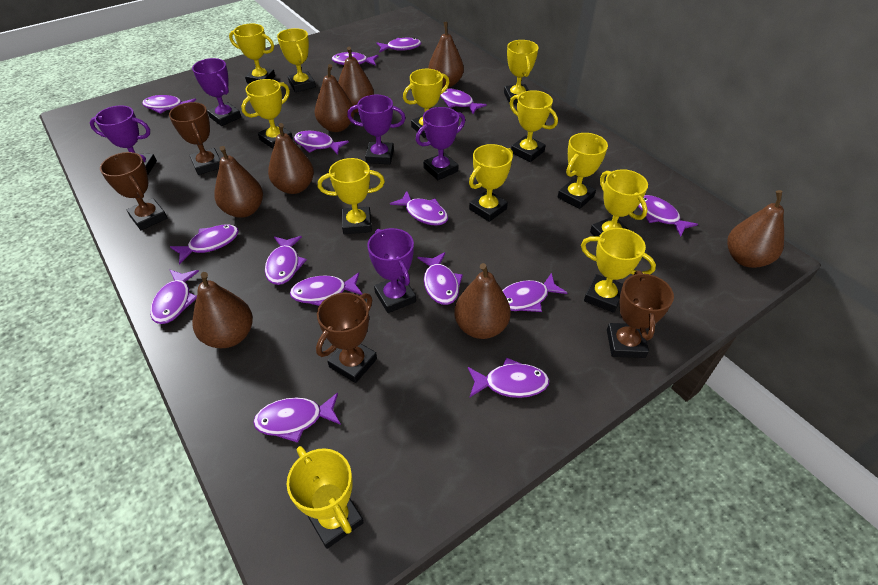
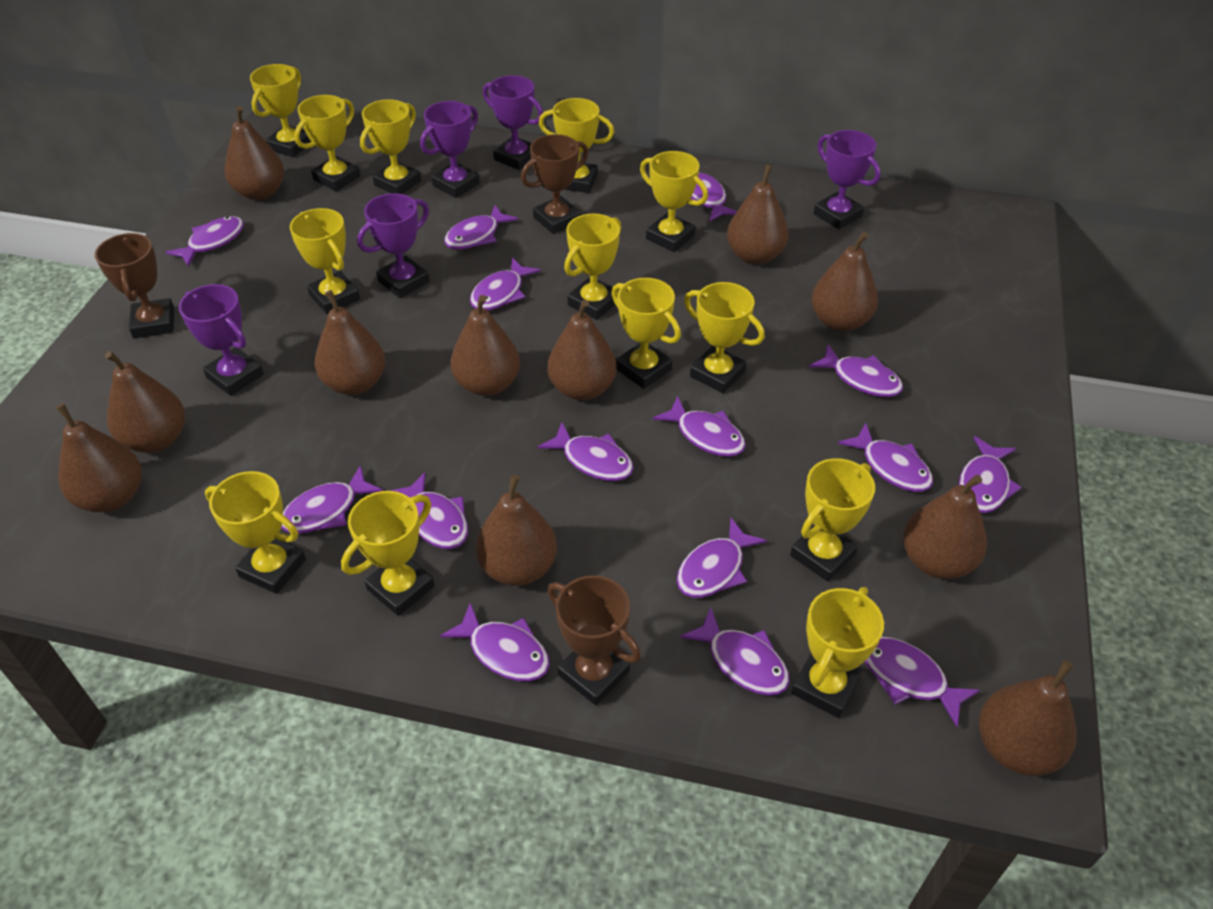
brown pear: 8 -> 11
brown trophy: 4 -> 3
yellow trophy: 12 -> 13

